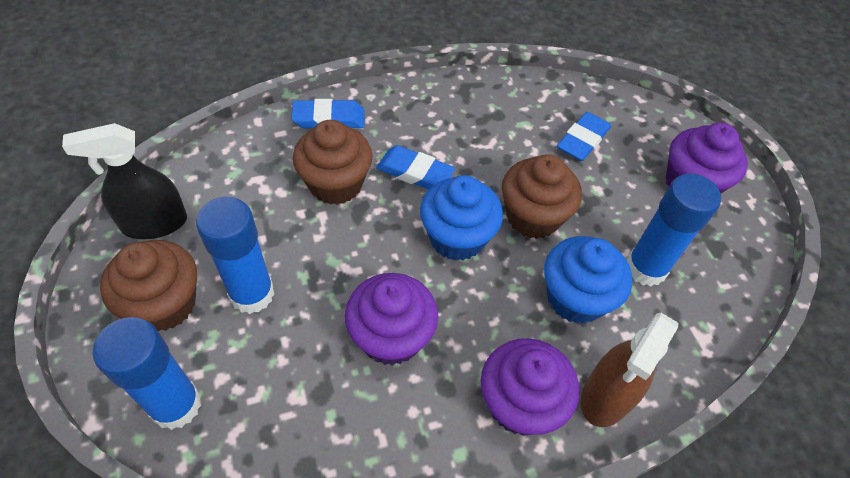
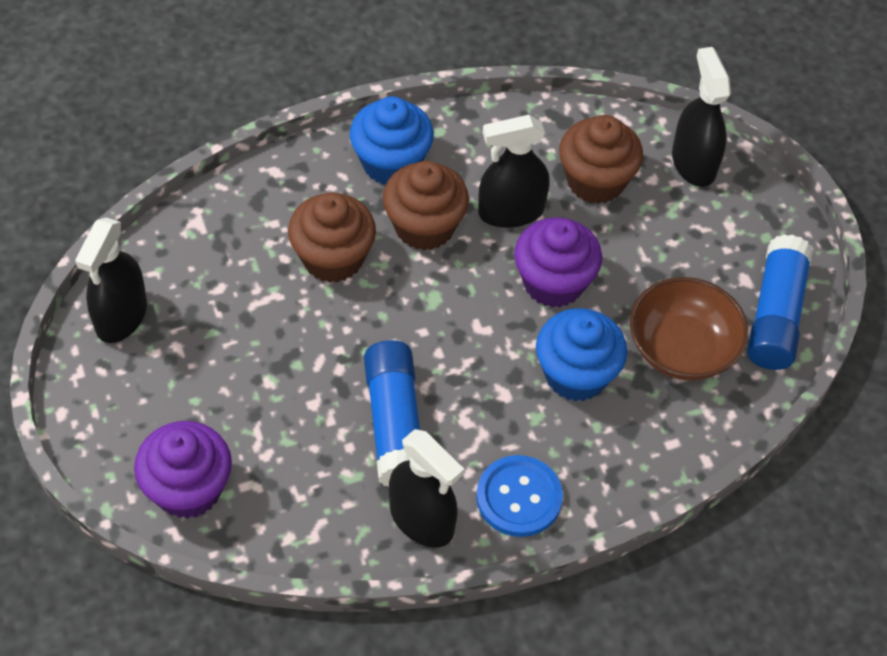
black spray bottle: 1 -> 4
blue button: 0 -> 1
blue eraser: 3 -> 0
blue glue stick: 3 -> 2
brown bowl: 0 -> 1
brown spray bottle: 1 -> 0
purple cupcake: 3 -> 2

